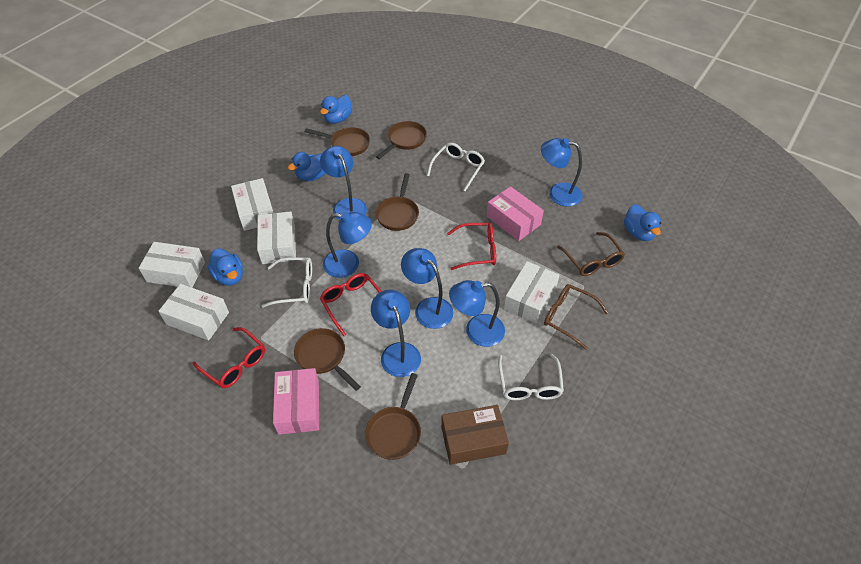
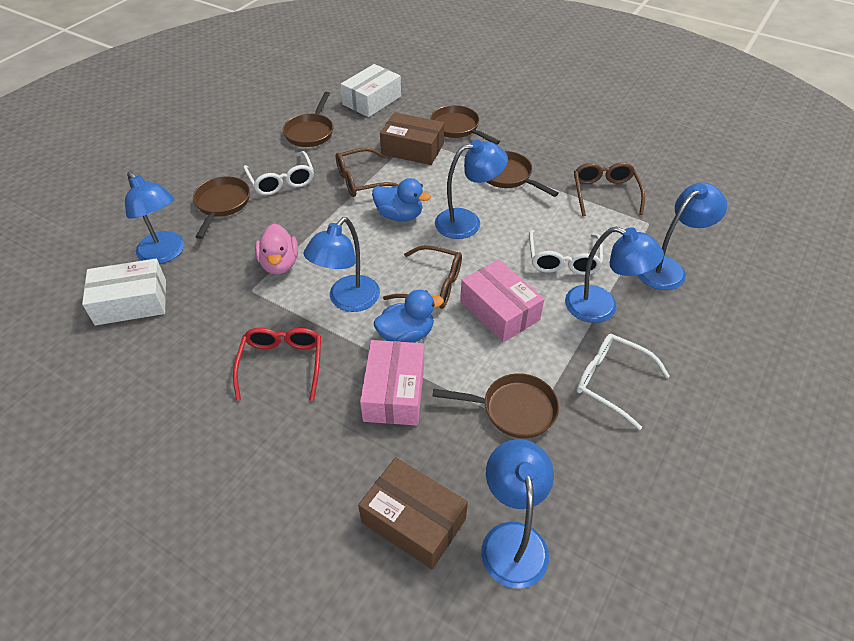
blue duck: 4 -> 2
brown box: 1 -> 2
brown glasses: 2 -> 3
pink duck: 0 -> 1
red glasses: 3 -> 1
white box: 5 -> 2

